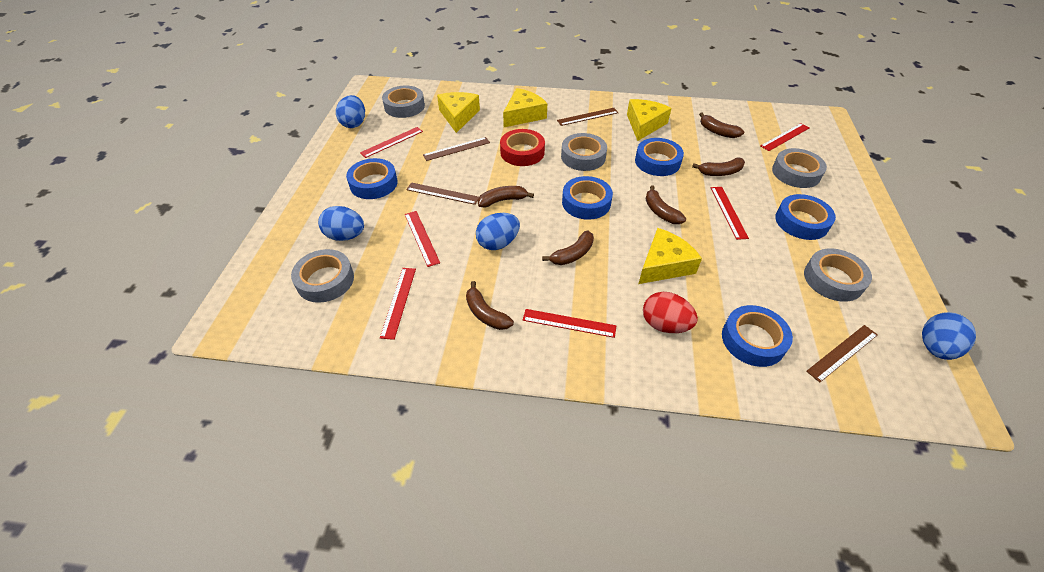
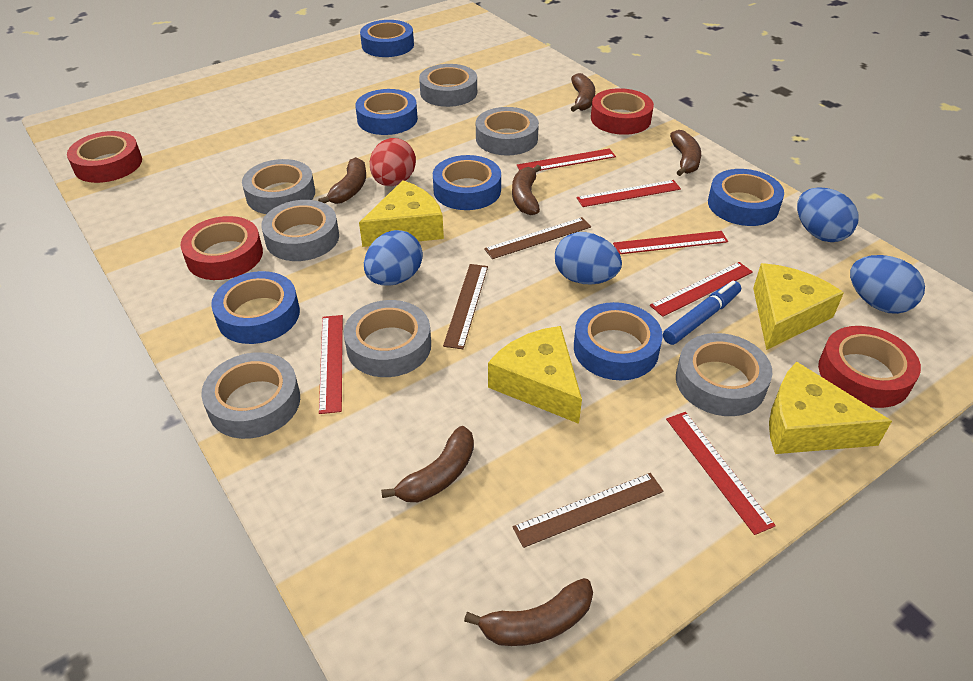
blue marker: 0 -> 1
blue tape: 5 -> 6
brown ruler: 4 -> 3
grey tape: 5 -> 7
red tape: 1 -> 4

